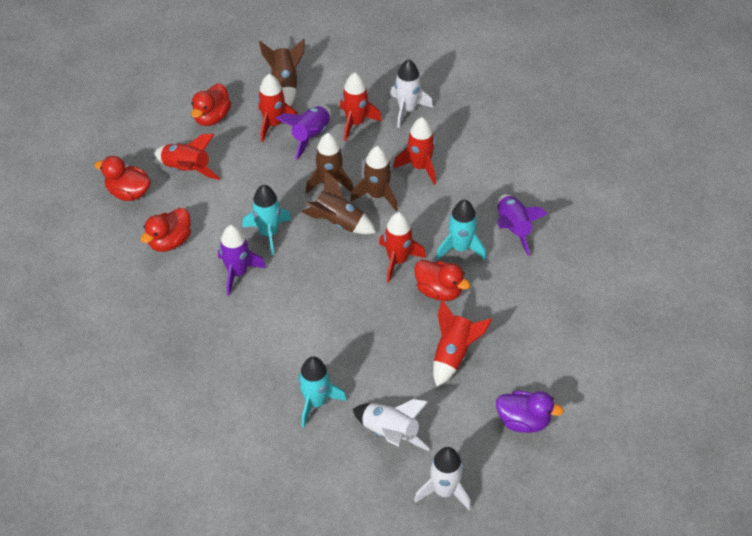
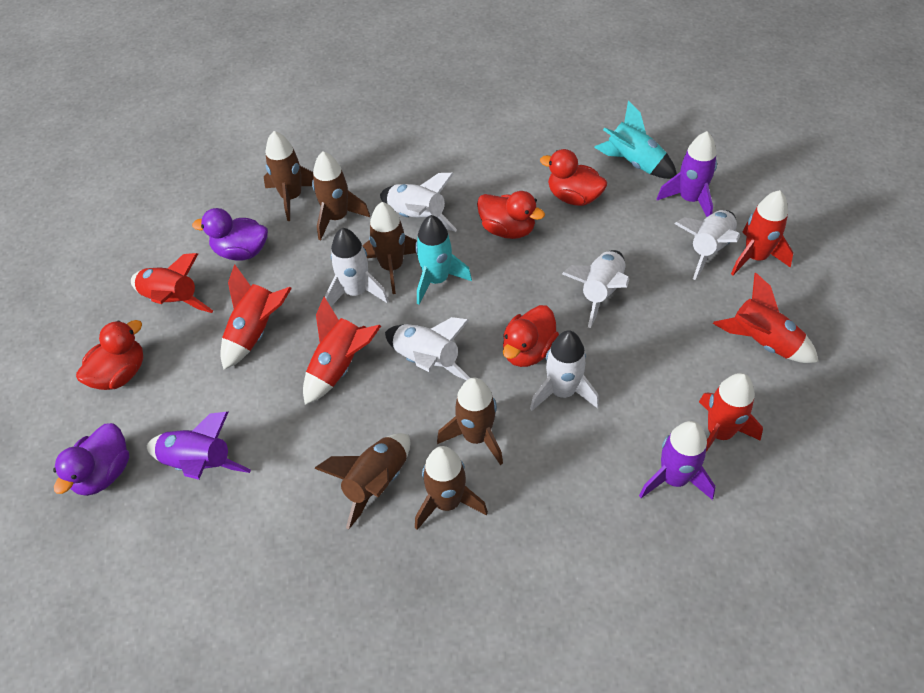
brown rocket: 4 -> 6
purple duck: 1 -> 2
turquoise rocket: 3 -> 2
white rocket: 3 -> 6

